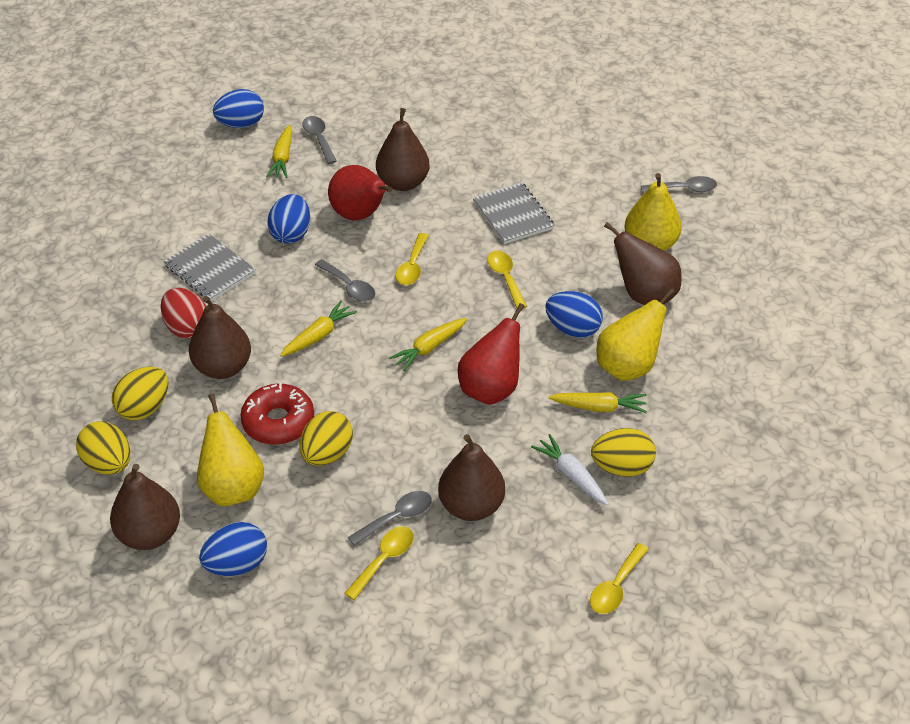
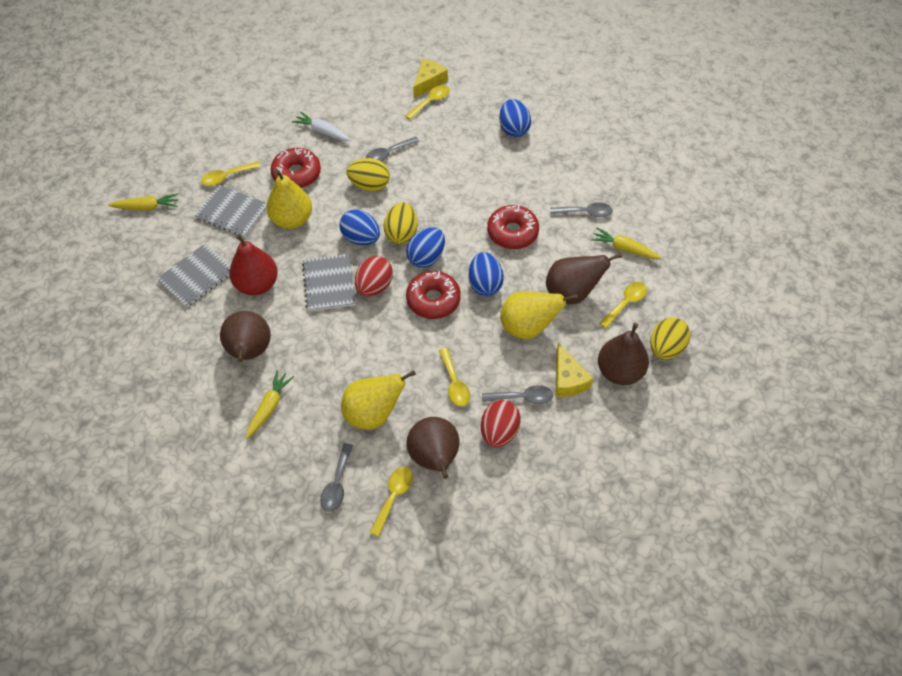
brown pear: 5 -> 4
grey notebook: 2 -> 3
red donut: 1 -> 3
red egg: 1 -> 2
red pear: 2 -> 1
yellow carrot: 4 -> 3
yellow cheese: 0 -> 2
yellow egg: 4 -> 3
yellow spoon: 4 -> 5

